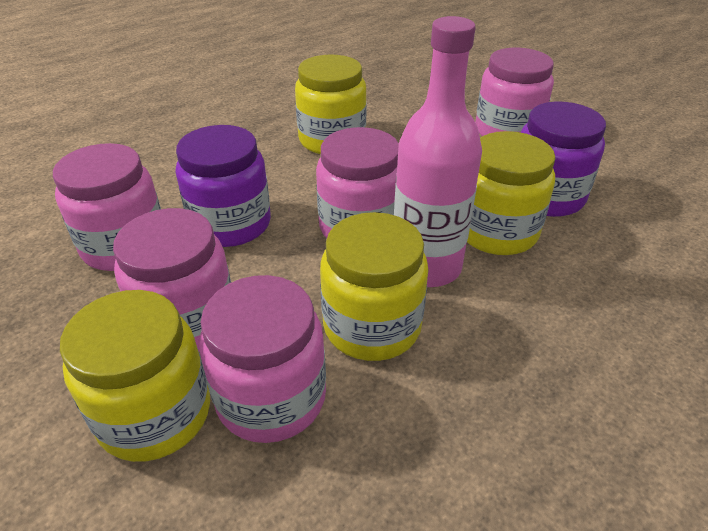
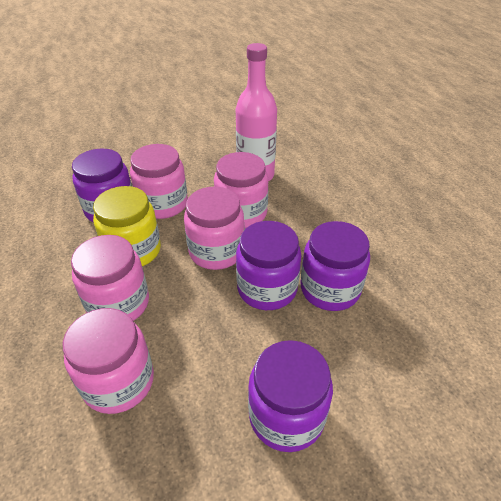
purple jar: 2 -> 4
yellow jar: 4 -> 1

